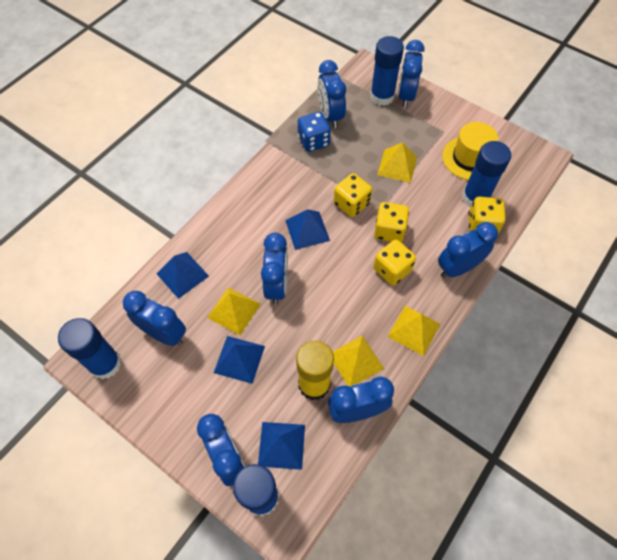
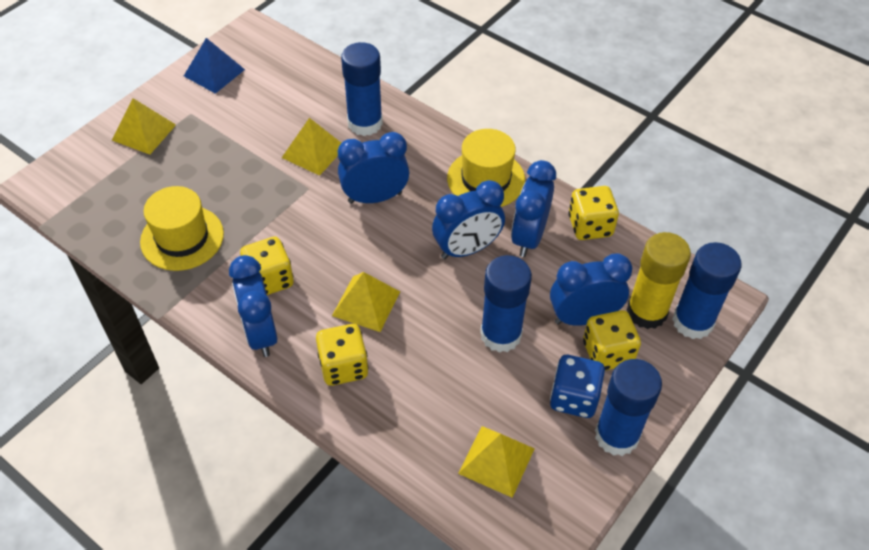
blue clock: 7 -> 5
blue pyramid: 4 -> 1
yellow hat: 1 -> 2

